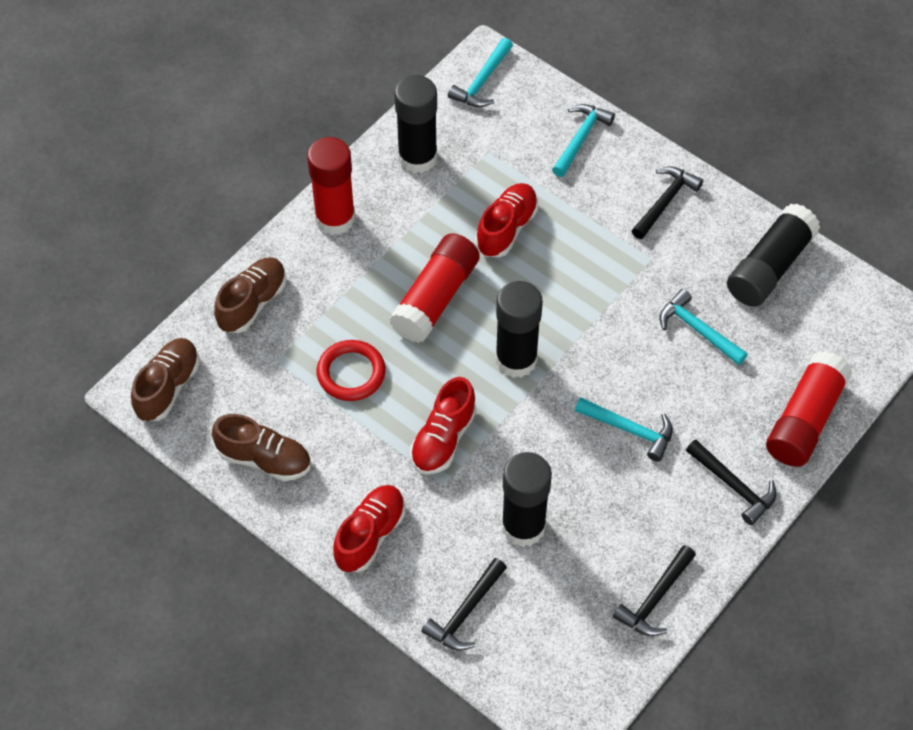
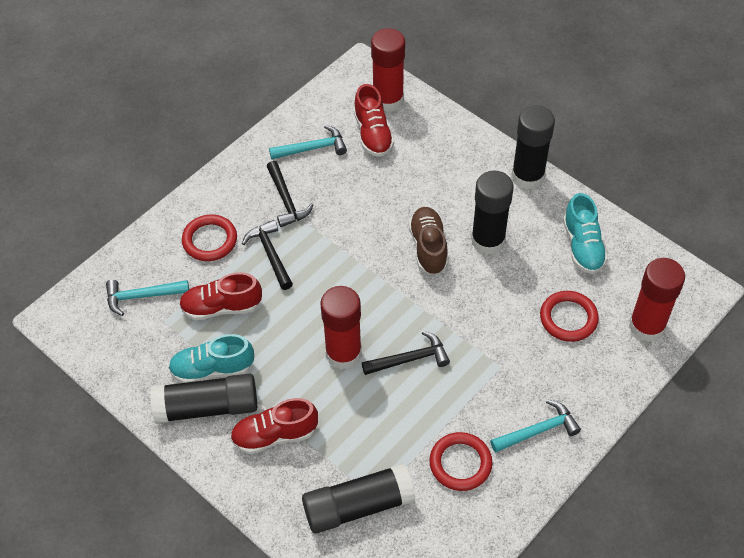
black hammer: 4 -> 3
brown shoe: 3 -> 1
red ring: 1 -> 3
turquoise hammer: 4 -> 3
turquoise shoe: 0 -> 2

